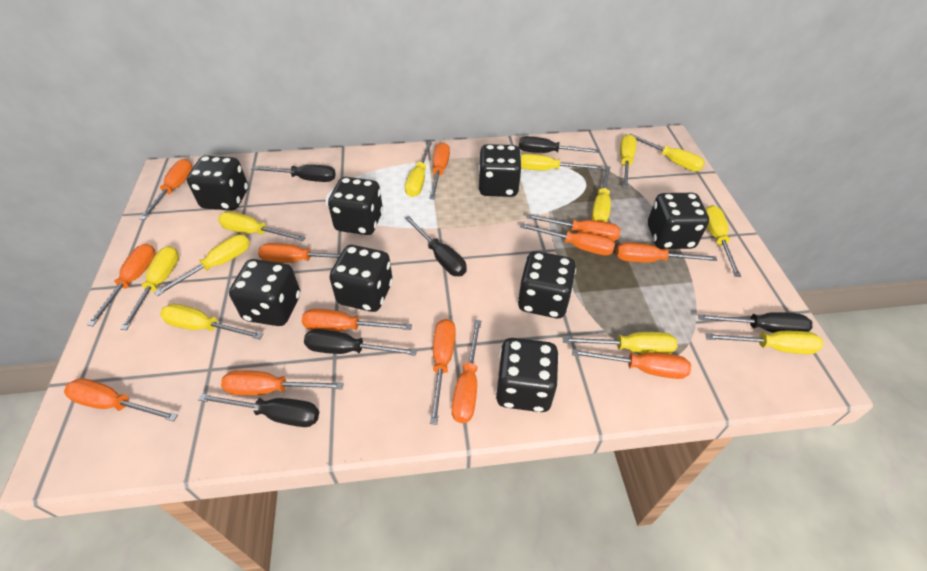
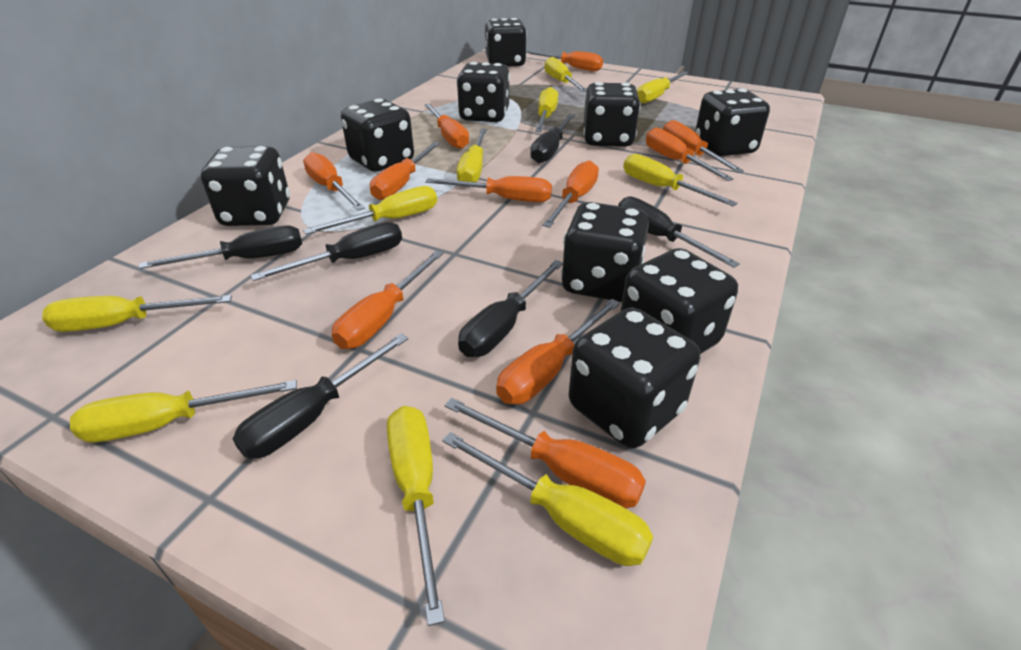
black dice: 8 -> 9
orange screwdriver: 13 -> 11
yellow screwdriver: 12 -> 10

